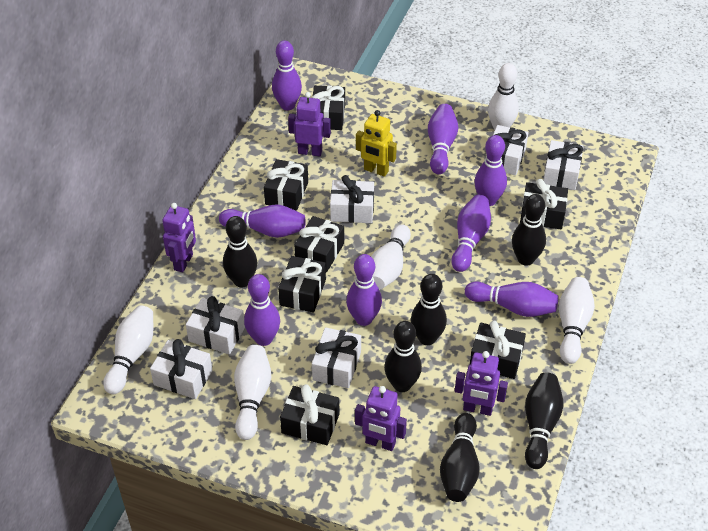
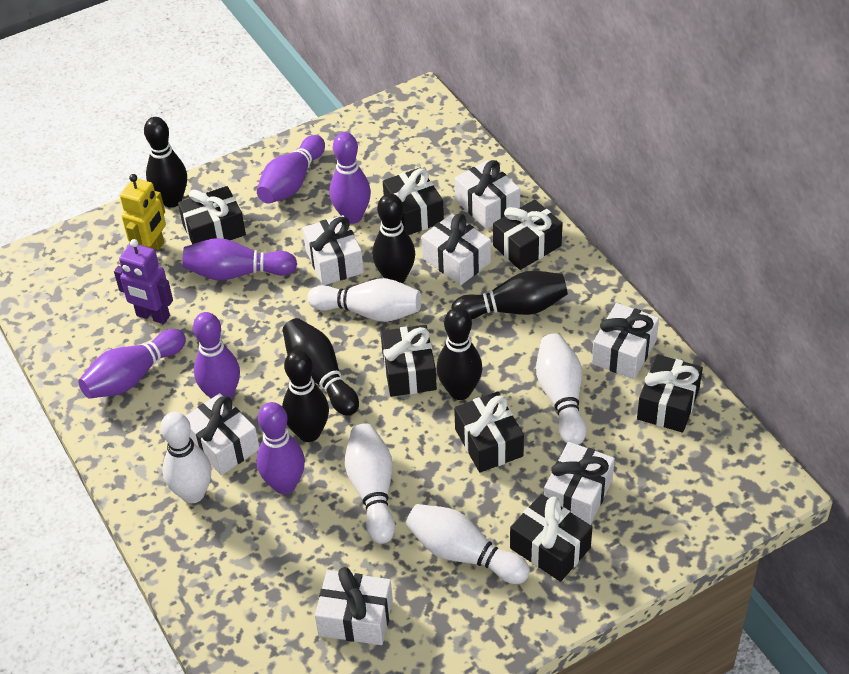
purple bowling pin: 8 -> 6
purple robot: 4 -> 1
white gift: 6 -> 7

